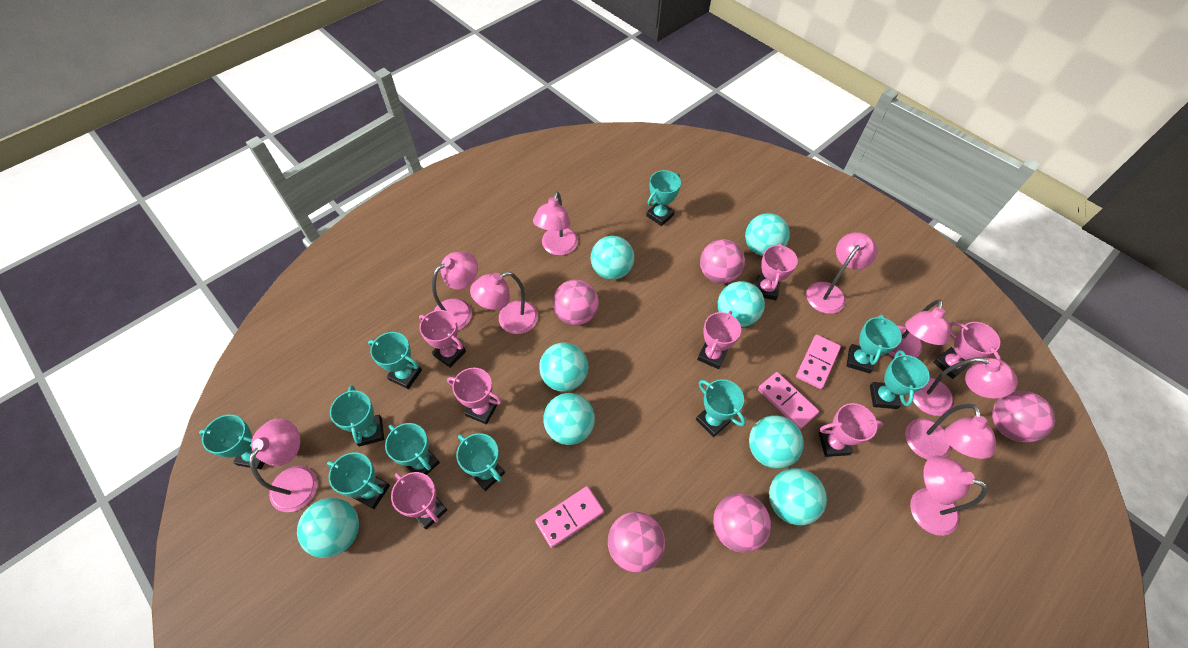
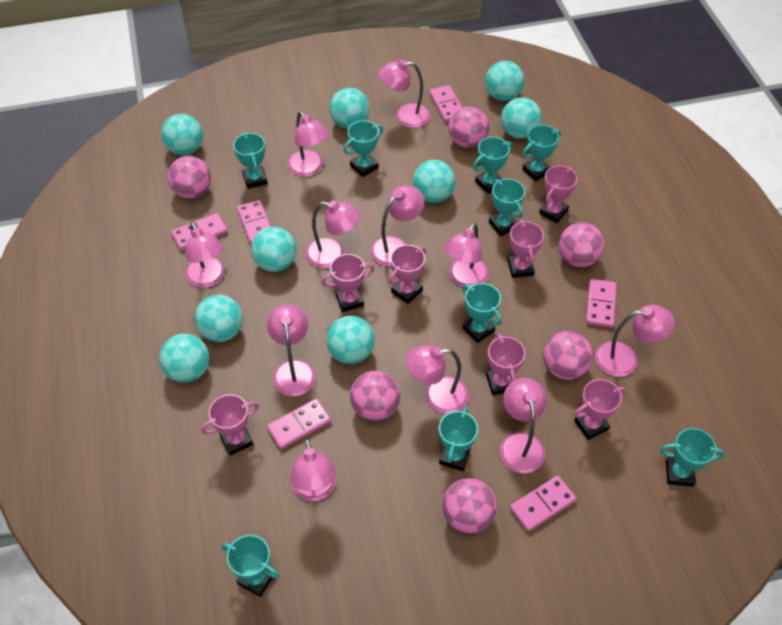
pink ball: 5 -> 6
pink domino: 3 -> 6
pink lamp: 9 -> 11
turquoise ball: 8 -> 9
turquoise trophy: 10 -> 9

